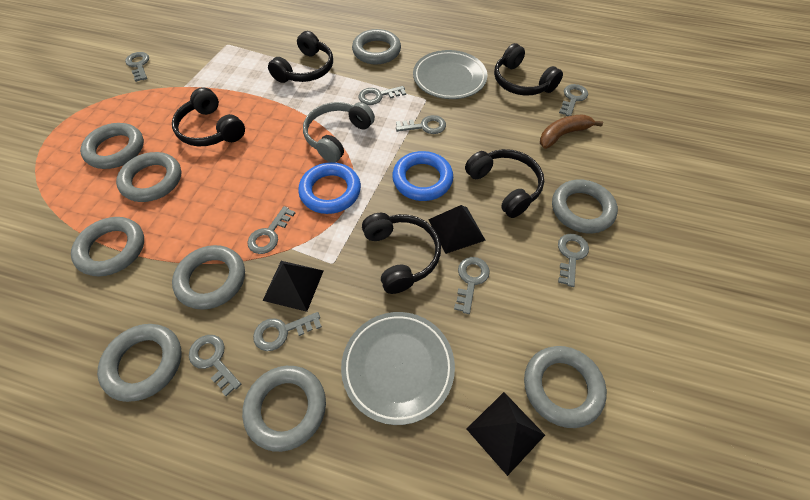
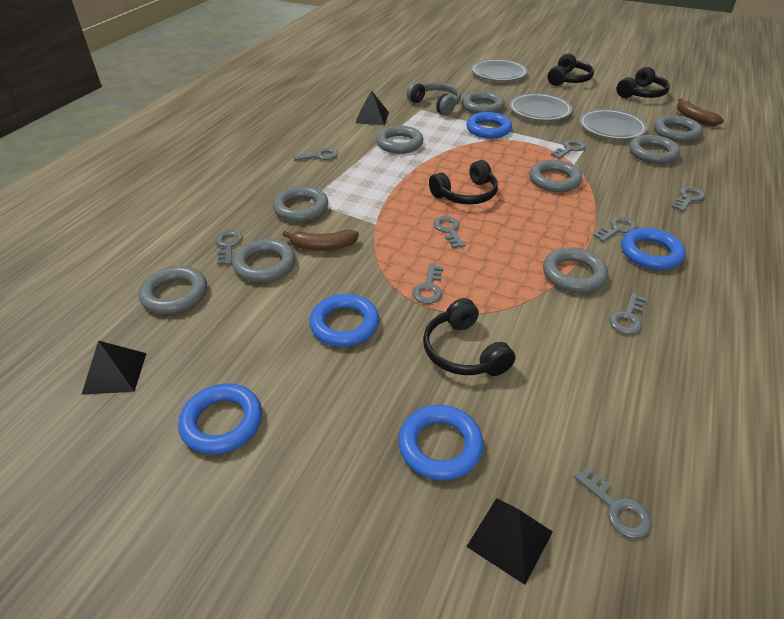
black headphones: 5 -> 4
blue ring: 2 -> 5
brown banana: 1 -> 2
grey plate: 2 -> 3

